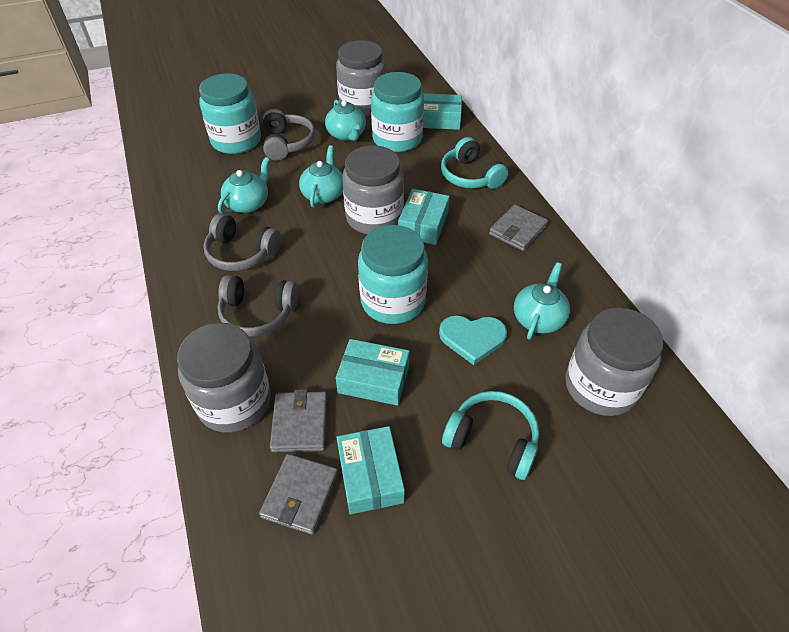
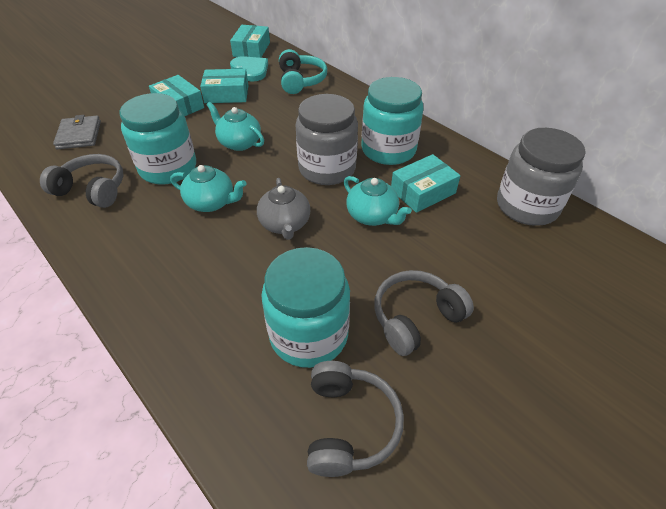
grey jar: 4 -> 2
grey teapot: 0 -> 1
grey wallet: 3 -> 1
turquoise headphones: 2 -> 1
turquoise teapot: 4 -> 3

